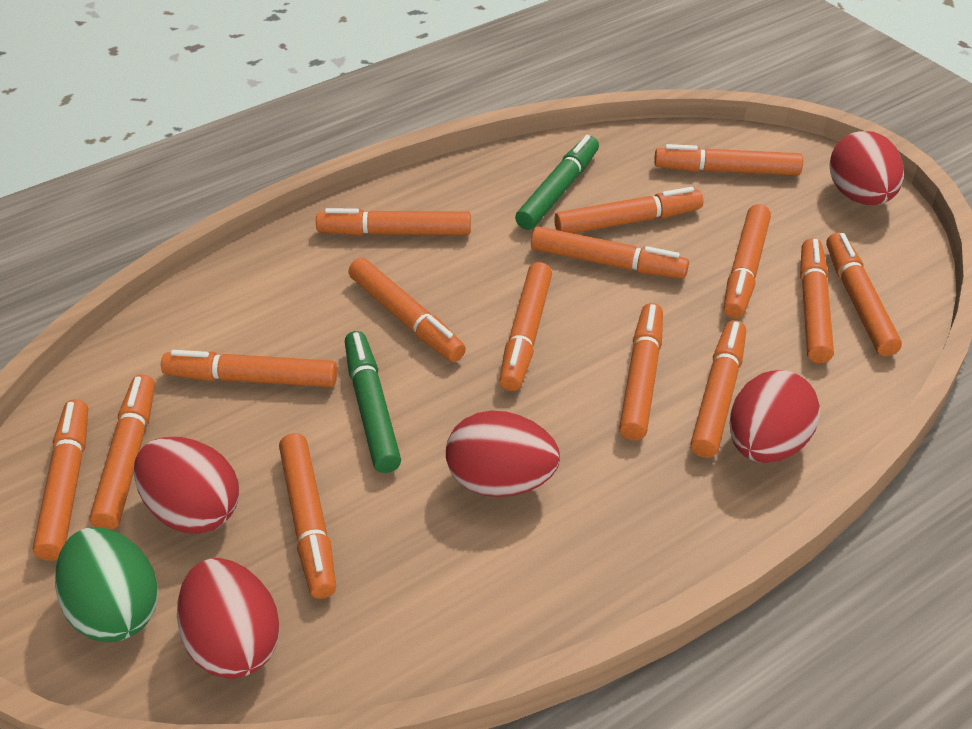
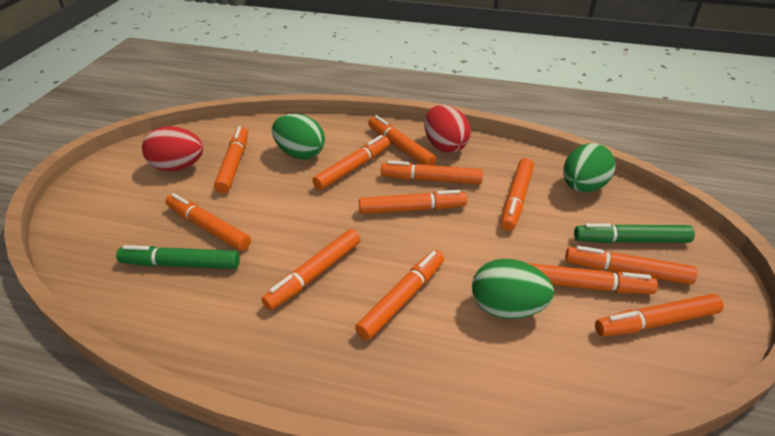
green egg: 1 -> 3
orange marker: 15 -> 12
red egg: 5 -> 2

